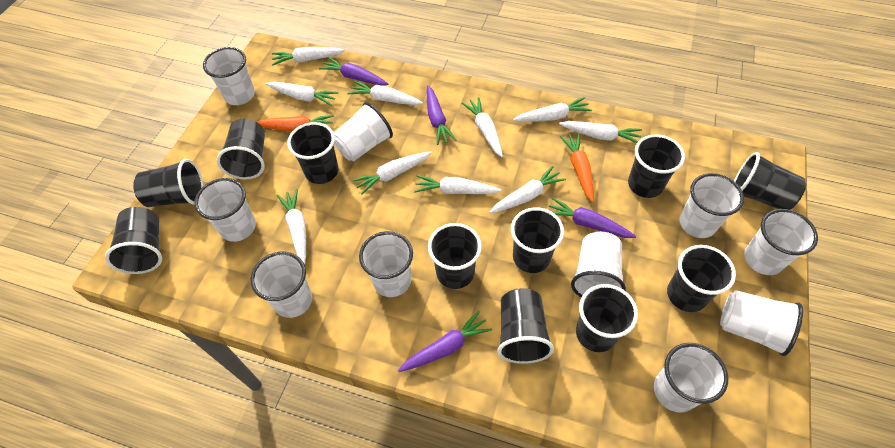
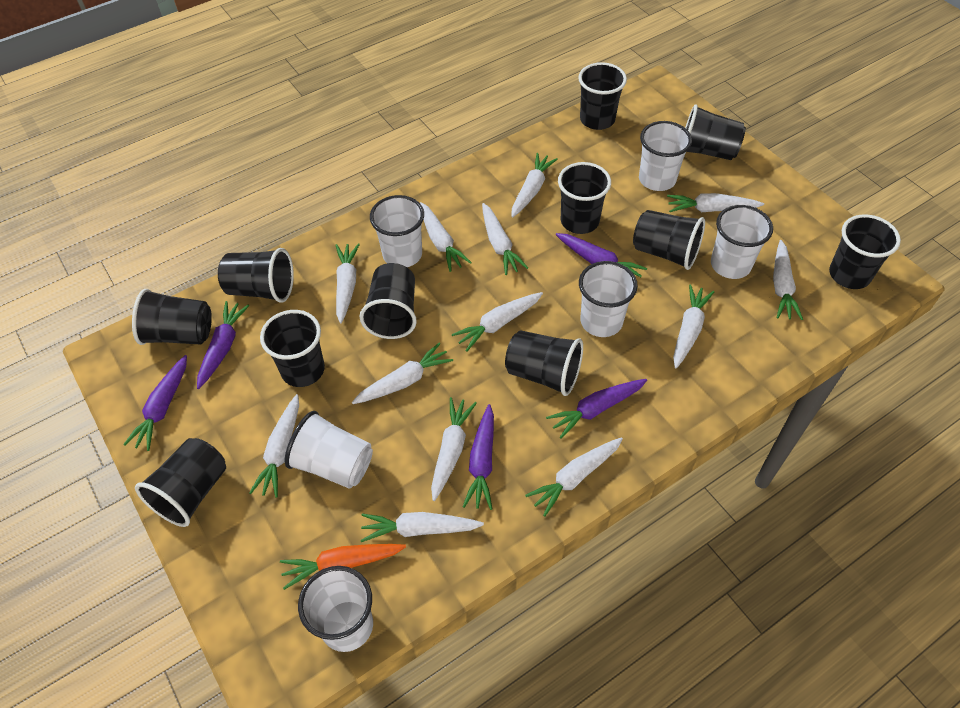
orange carrot: 2 -> 1
purple carrot: 4 -> 5
white carrot: 10 -> 13
white cup: 10 -> 6

